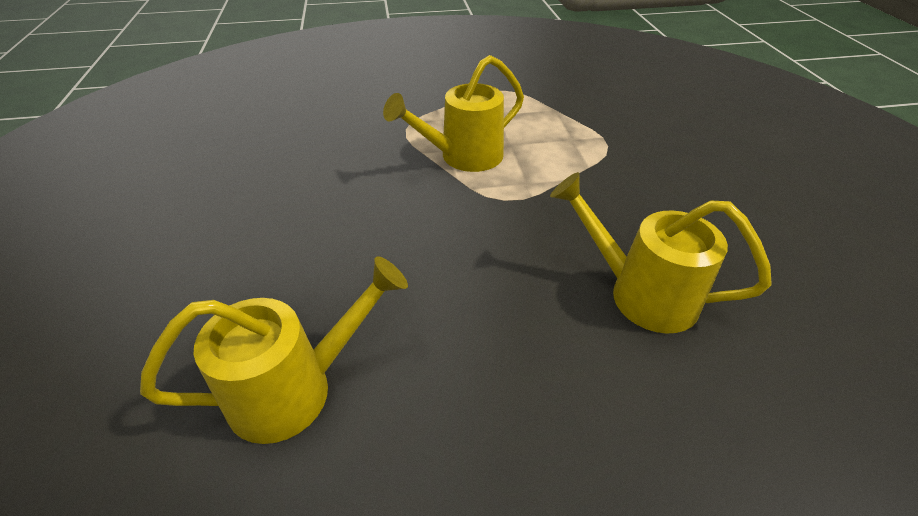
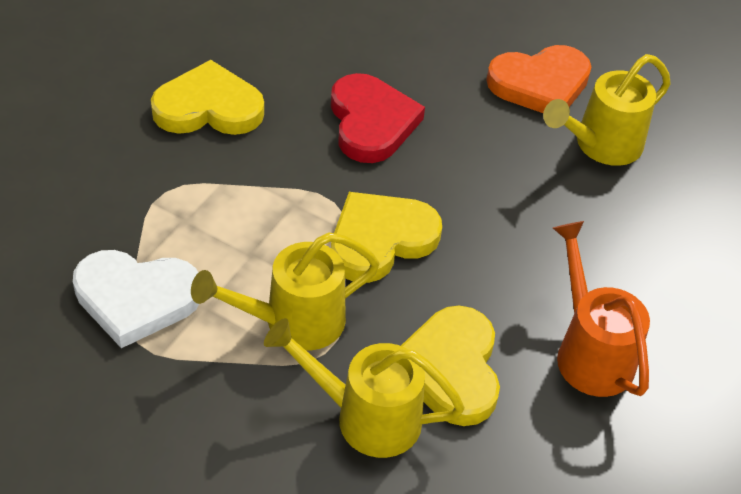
orange heart: 0 -> 1
orange watering can: 0 -> 1
red heart: 0 -> 1
white heart: 0 -> 1
yellow heart: 0 -> 3

